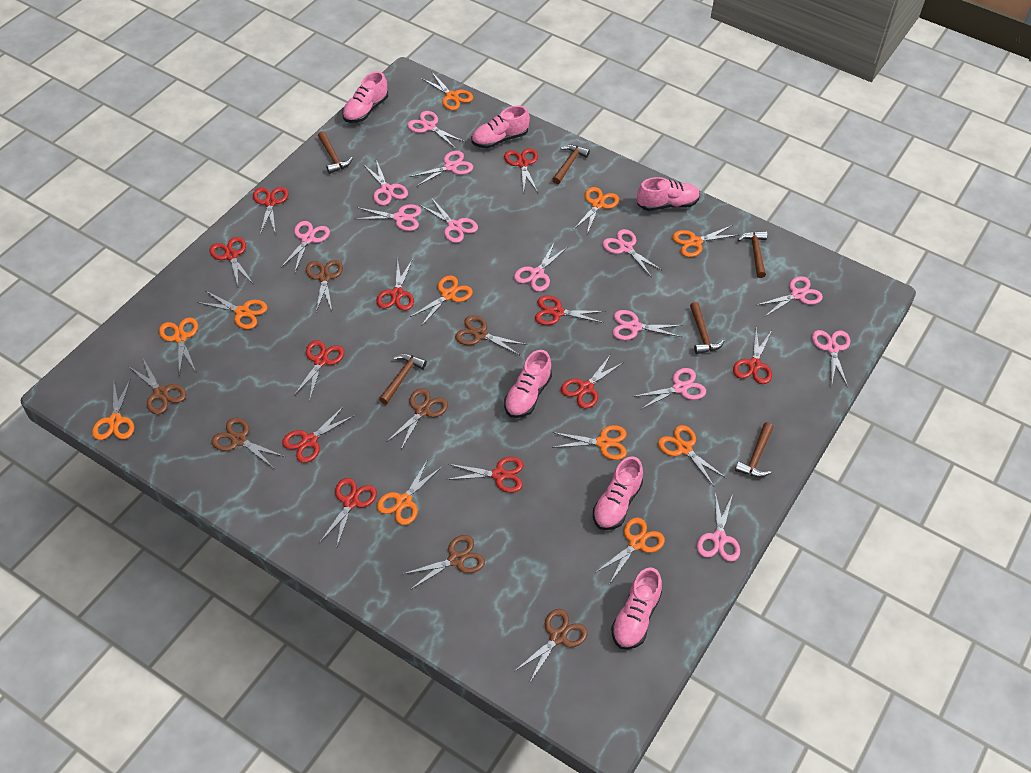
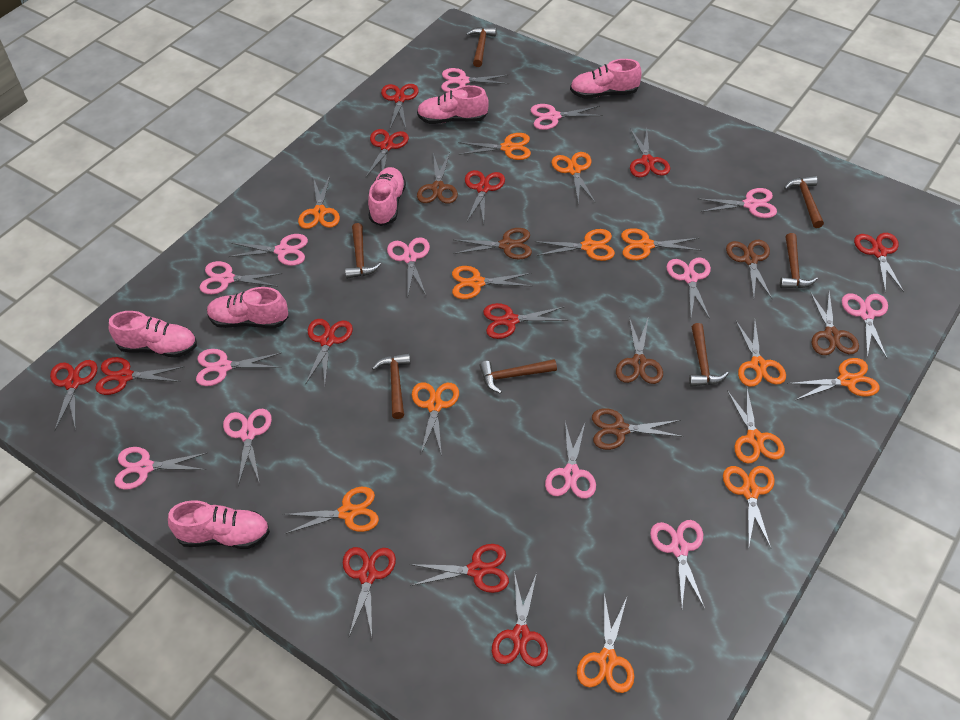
brown hammer: 6 -> 7
brown scissors: 7 -> 6
orange scissors: 11 -> 13
red scissors: 11 -> 12

